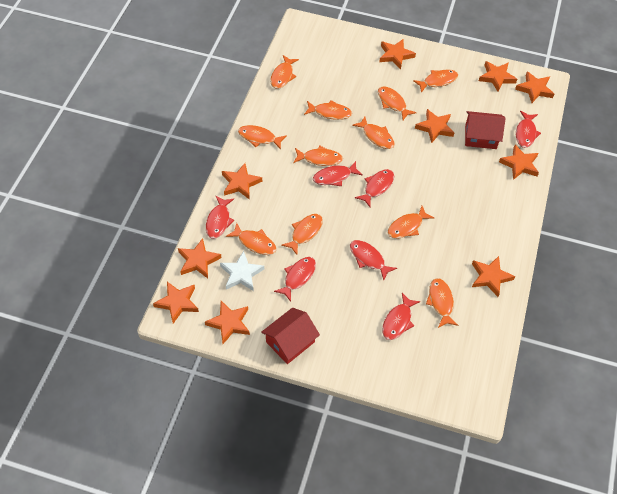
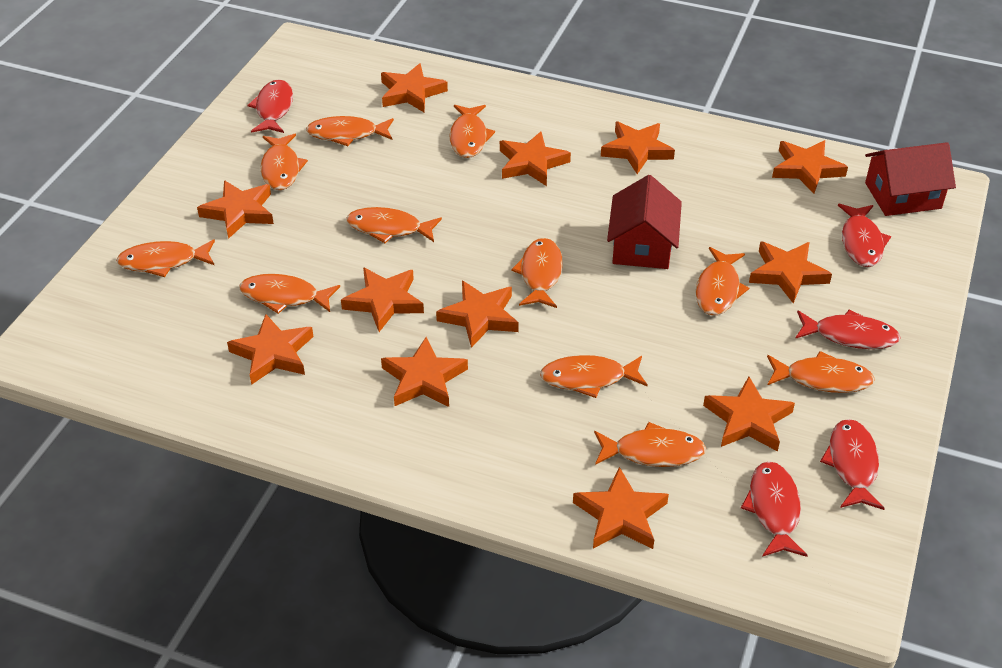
orange star: 10 -> 12
red fish: 7 -> 5
white star: 1 -> 0

